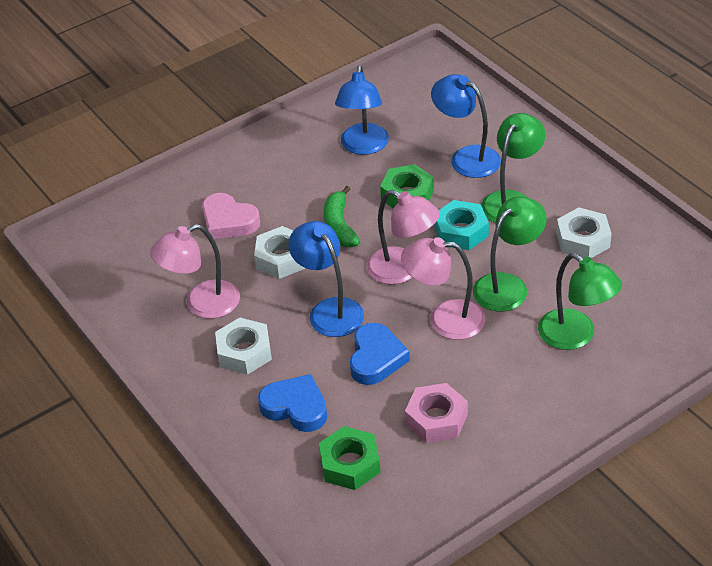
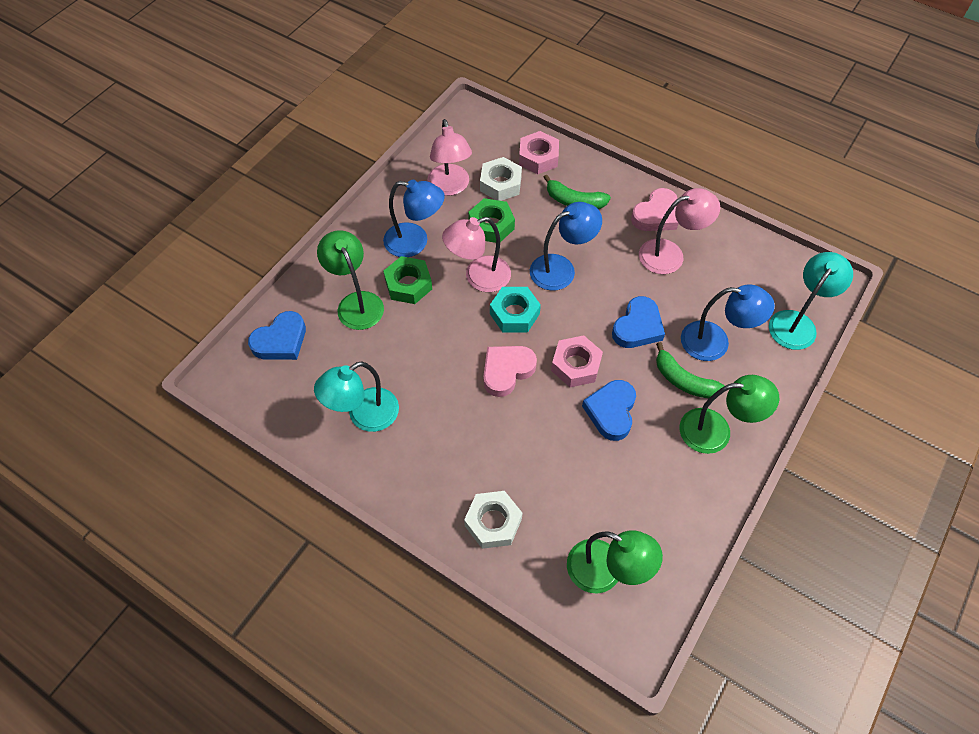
blue heart: 2 -> 3
green banana: 1 -> 2
pink heart: 1 -> 2
pink nut: 1 -> 2
turquoise lamp: 0 -> 2
white nut: 3 -> 2

